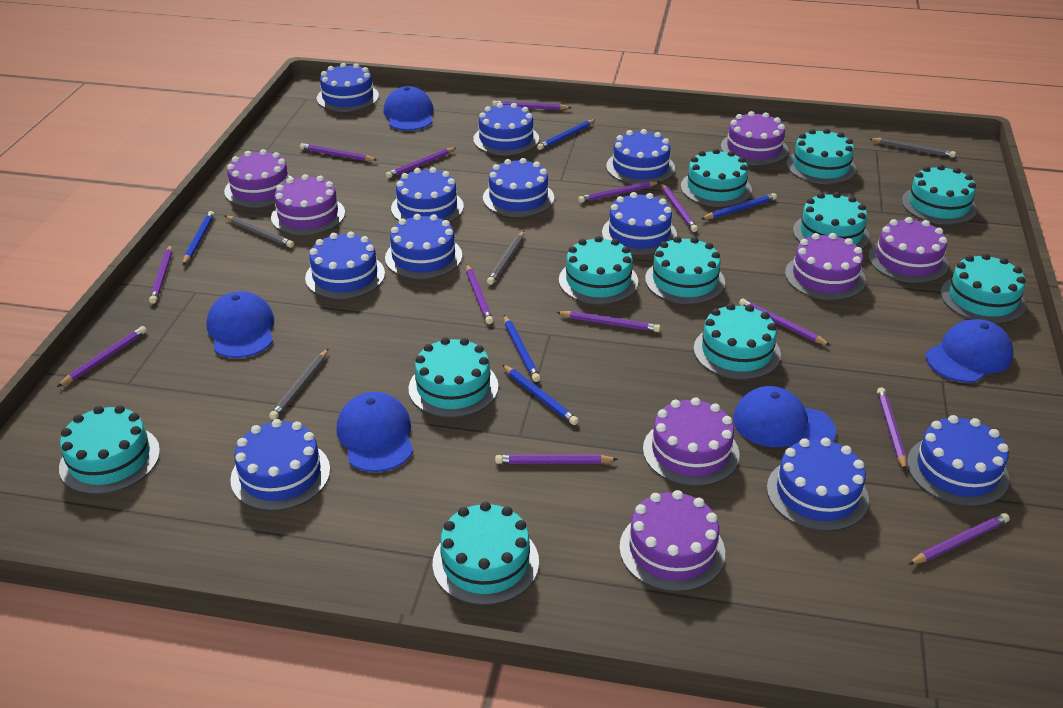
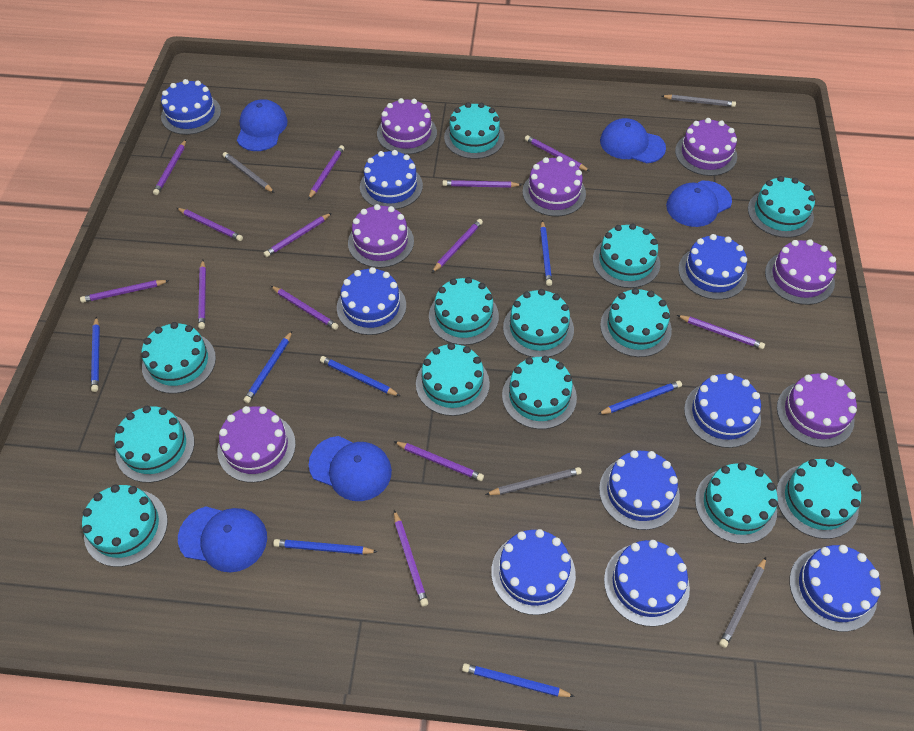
blue cake: 11 -> 9
blue pencil: 5 -> 7
turquoise cake: 11 -> 13

